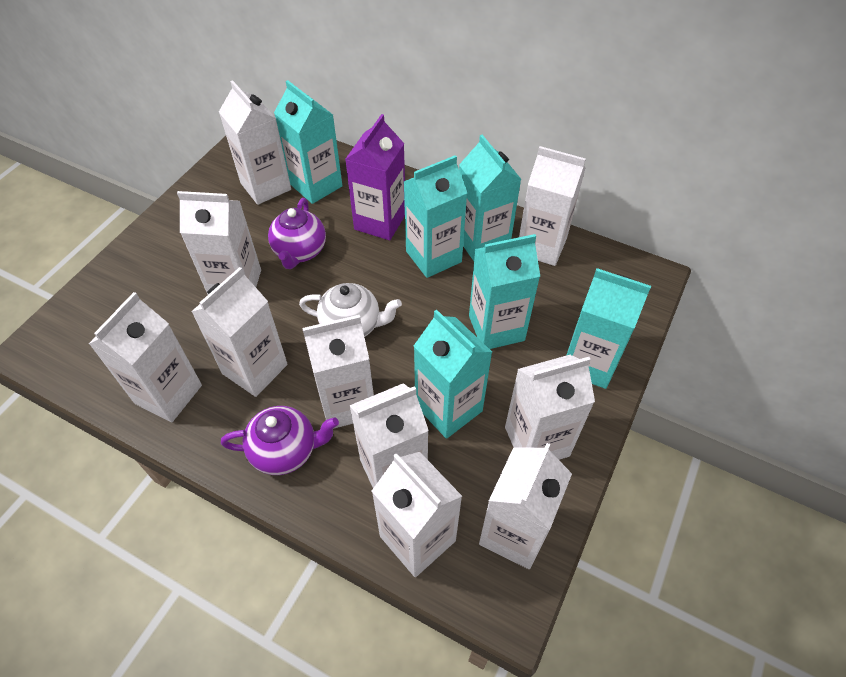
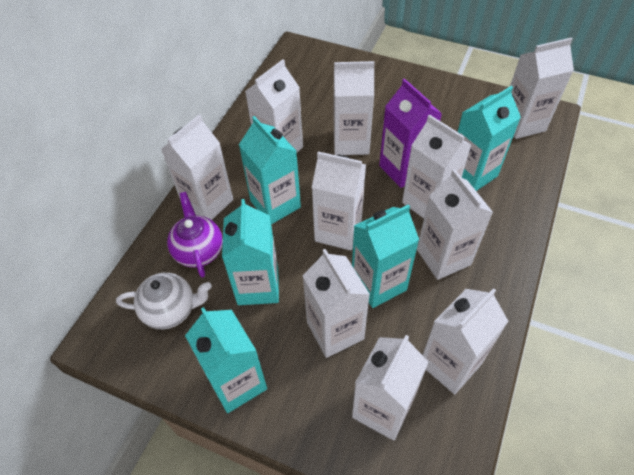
purple teapot: 2 -> 1
turquoise carton: 6 -> 5

